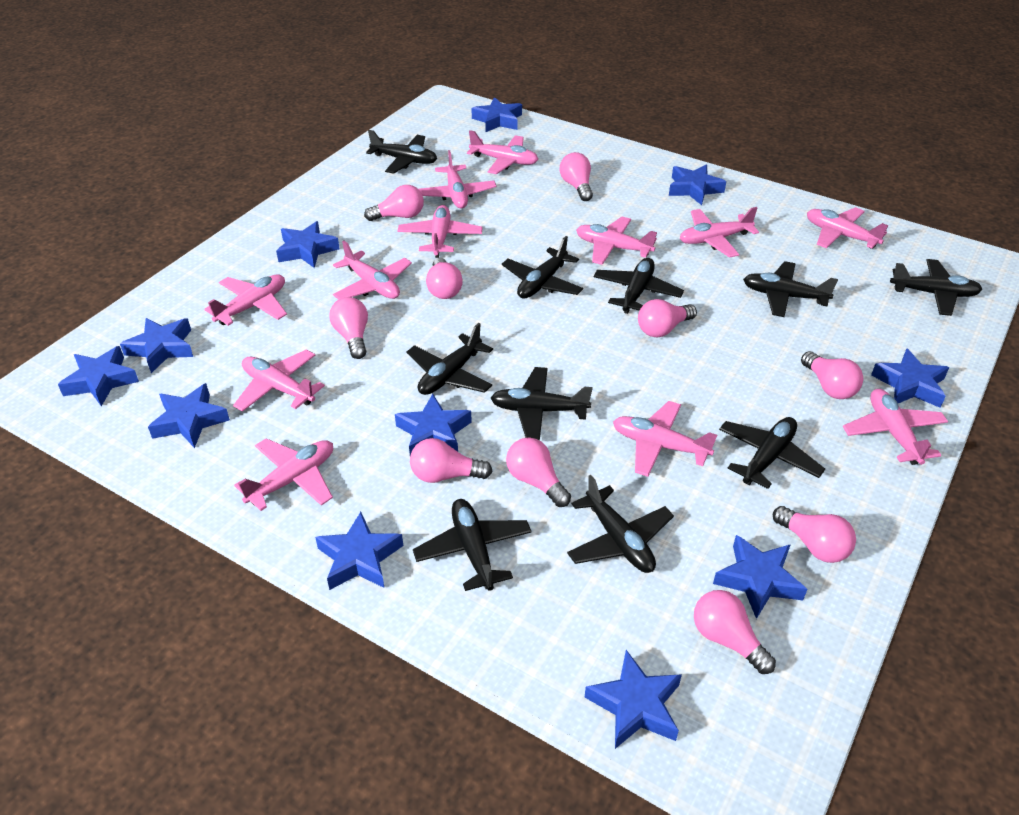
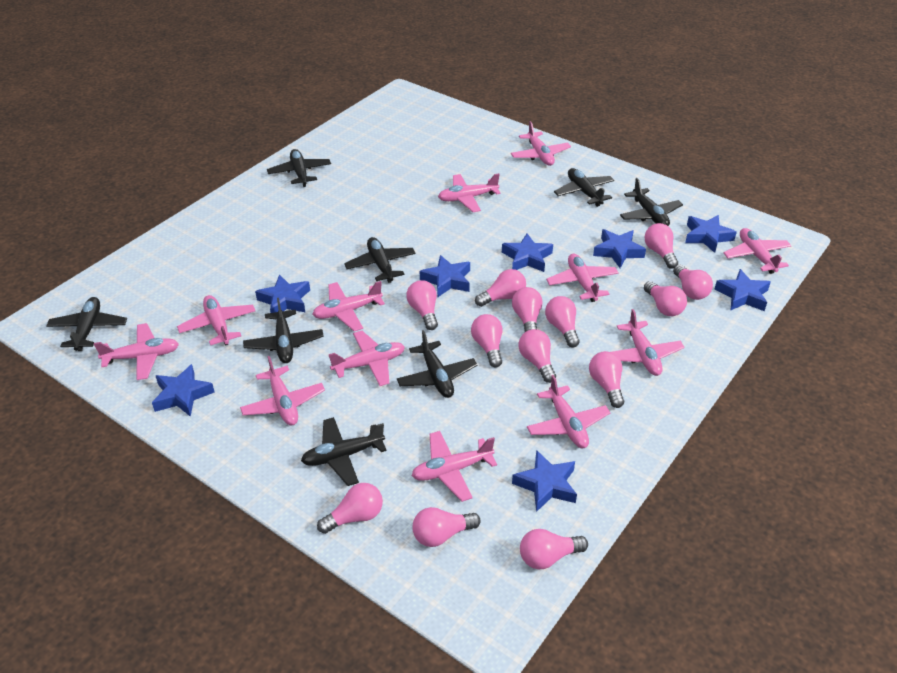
black plane: 10 -> 8
blue star: 11 -> 8
pink light bulb: 10 -> 13

